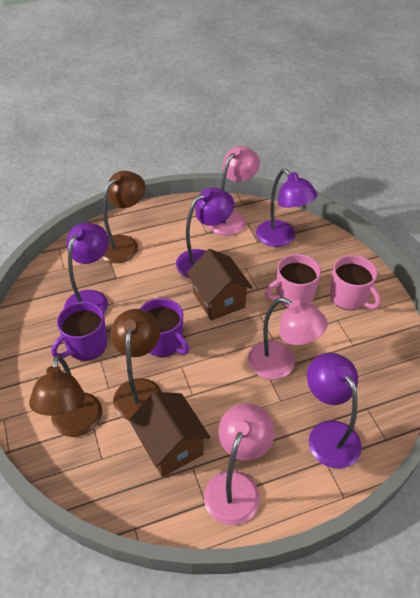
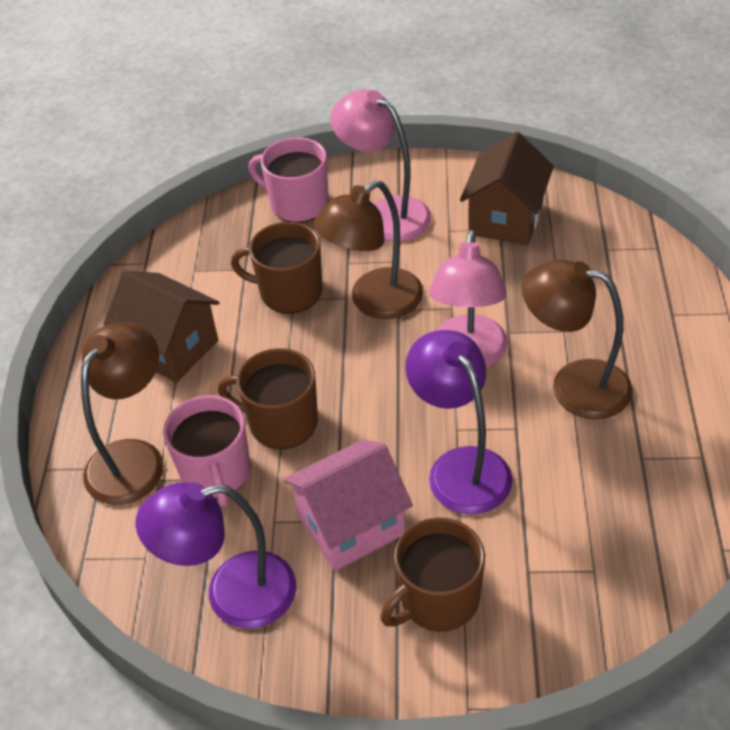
brown mug: 0 -> 3
pink house: 0 -> 1
pink lamp: 3 -> 2
purple lamp: 4 -> 2
purple mug: 2 -> 0

